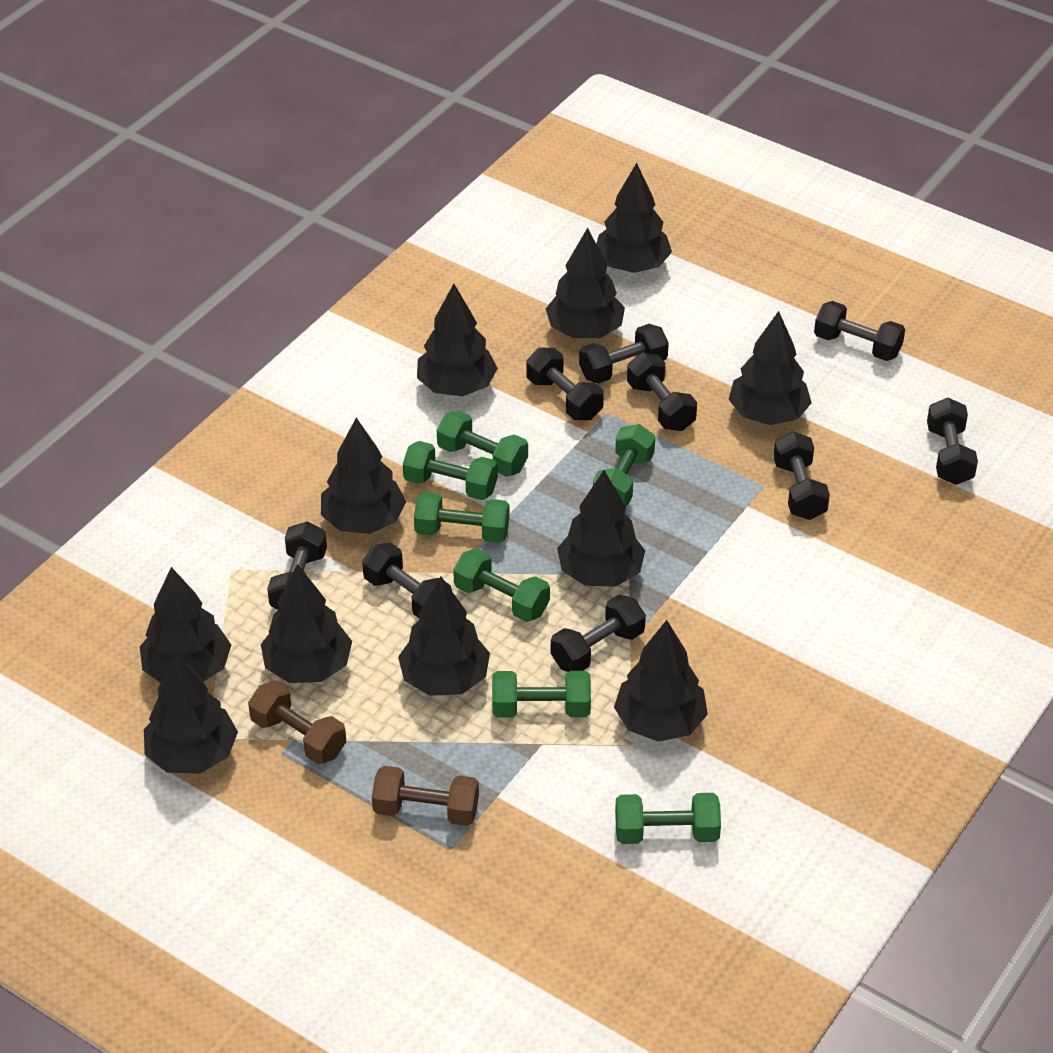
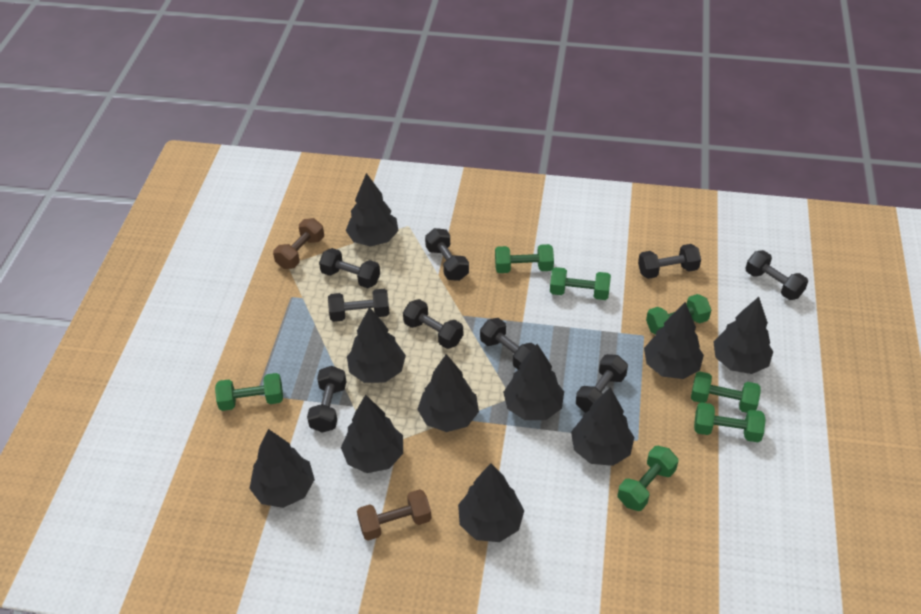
black tree: 11 -> 10

